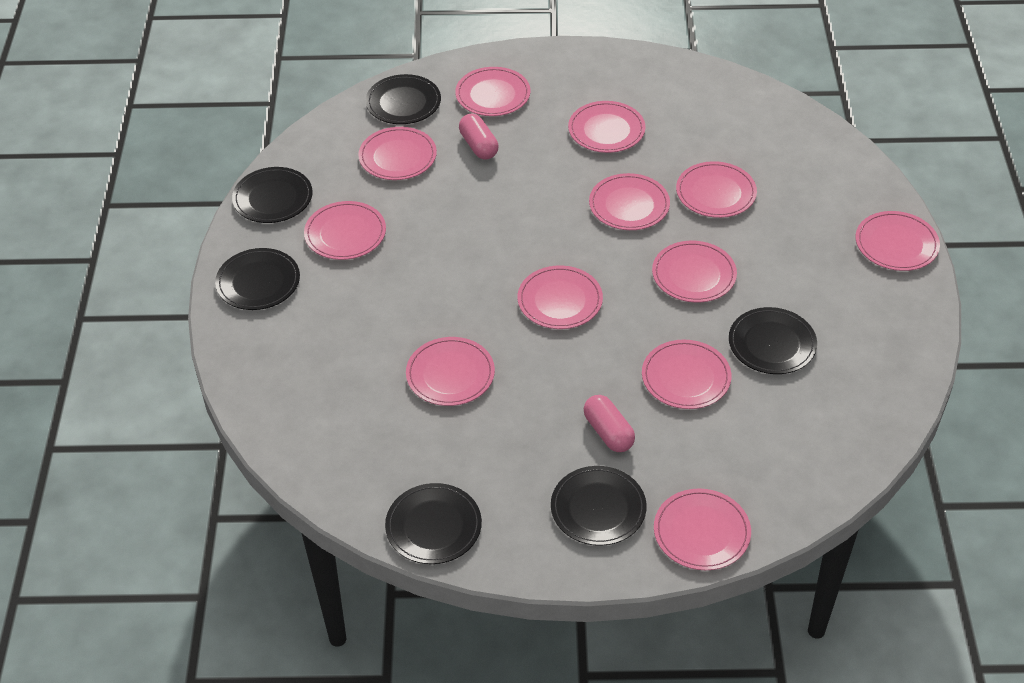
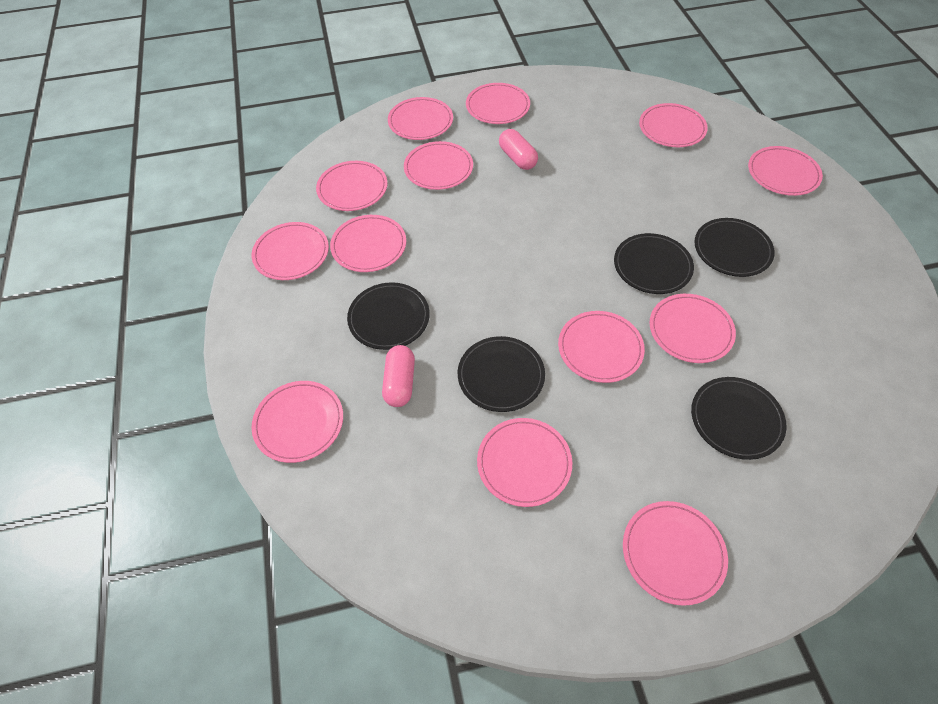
black plate: 6 -> 5
pink plate: 12 -> 13

